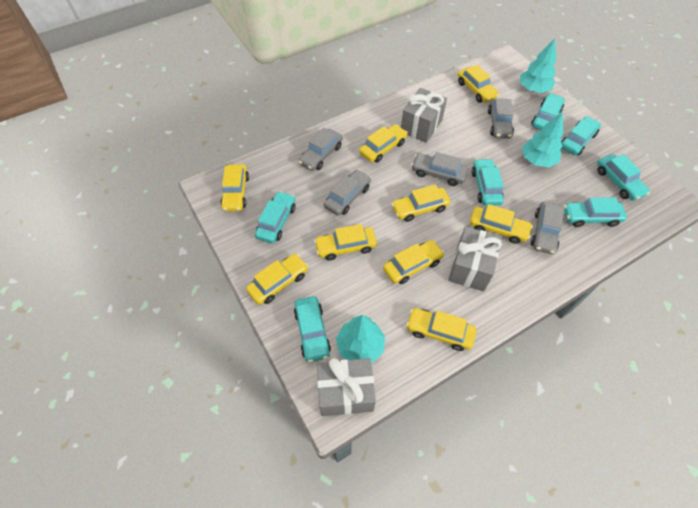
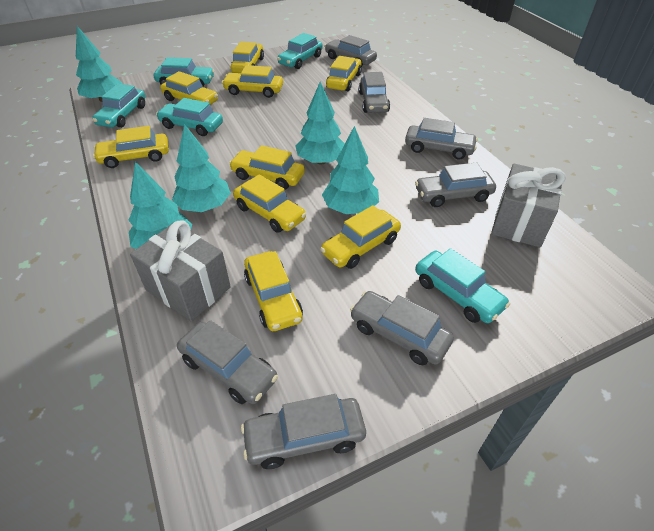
grey car: 5 -> 7
grey gift: 3 -> 2
turquoise car: 7 -> 5
turquoise tree: 3 -> 5

